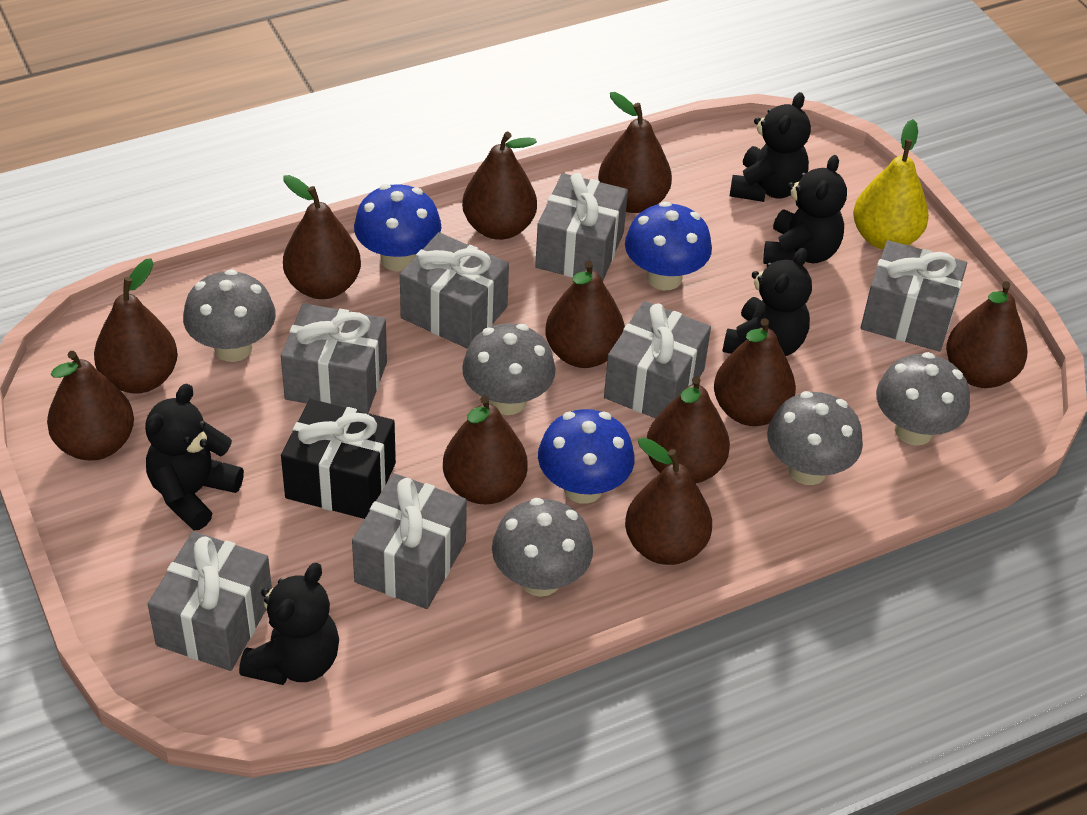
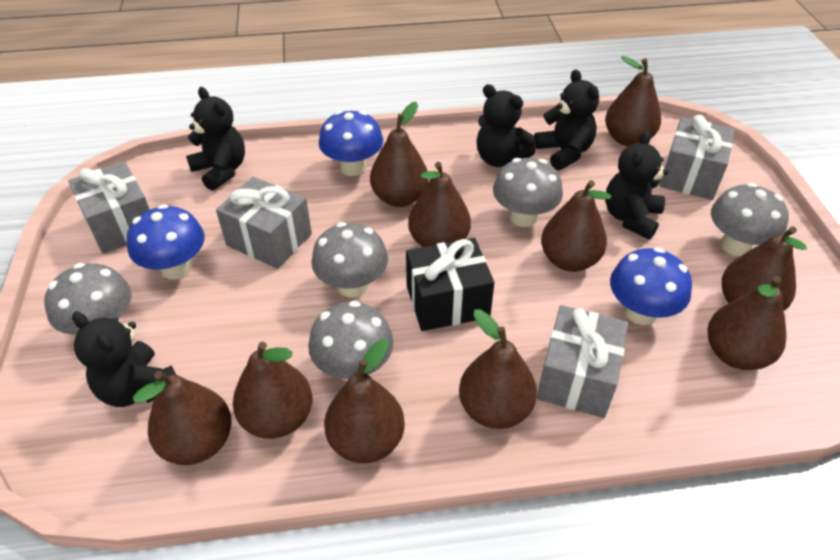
brown pear: 11 -> 10
grey gift: 7 -> 4
yellow pear: 1 -> 0

